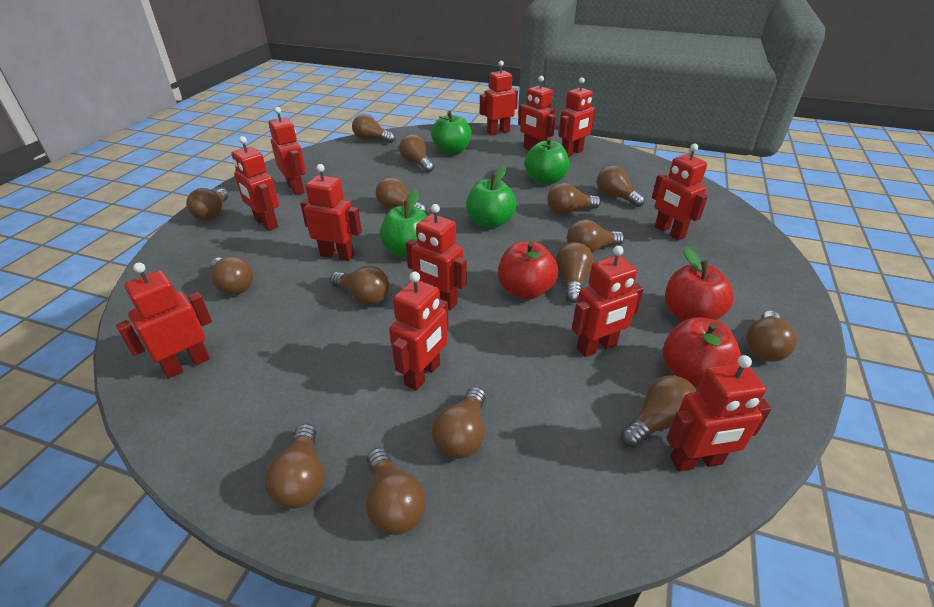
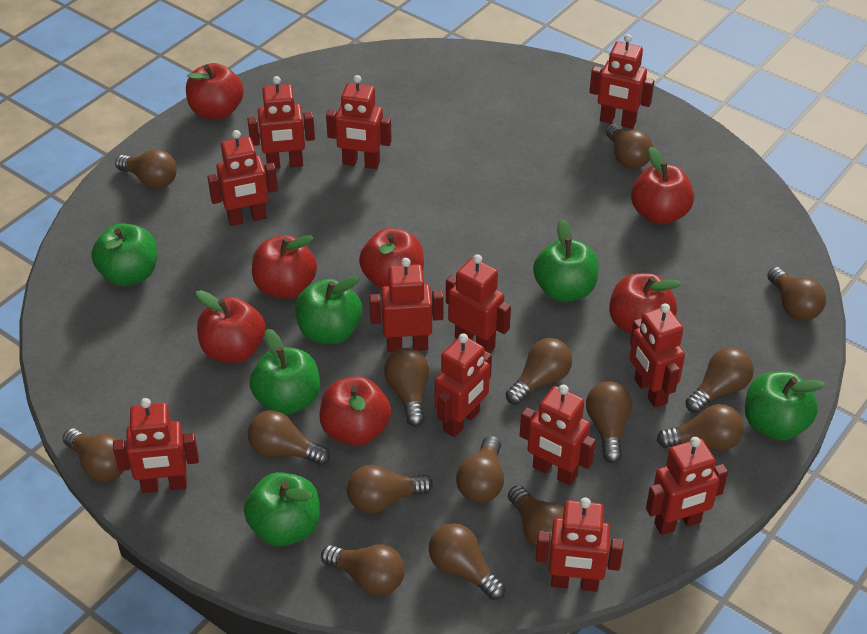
green apple: 4 -> 6
red apple: 3 -> 7

